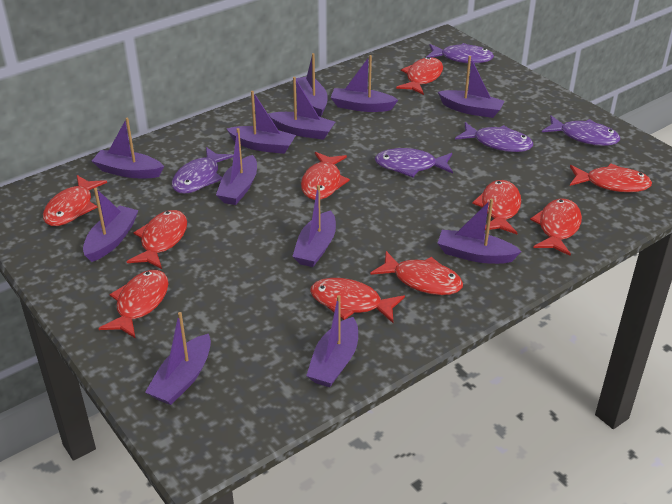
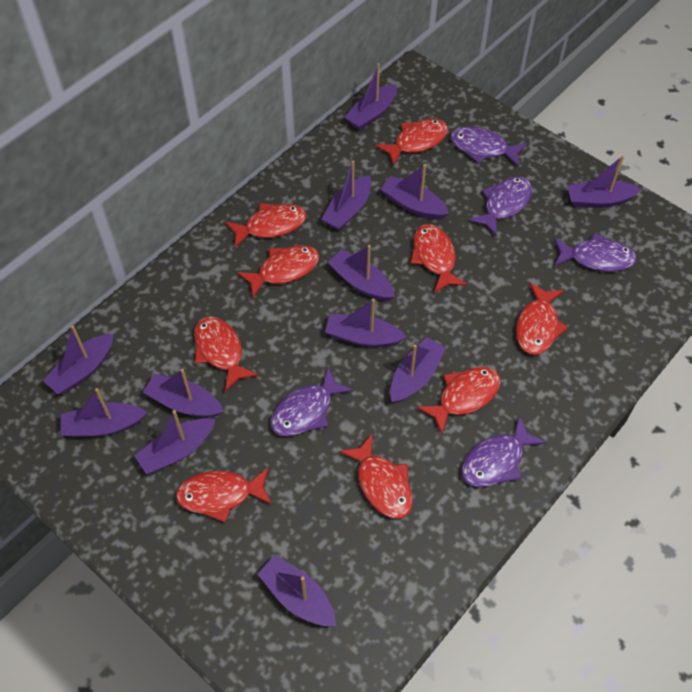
red fish: 10 -> 9

